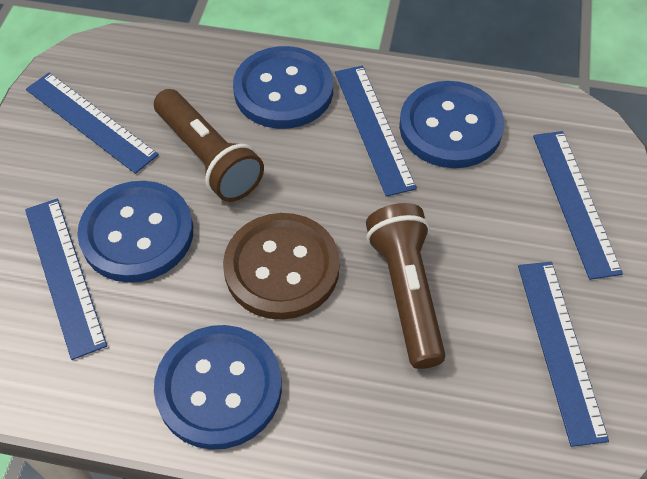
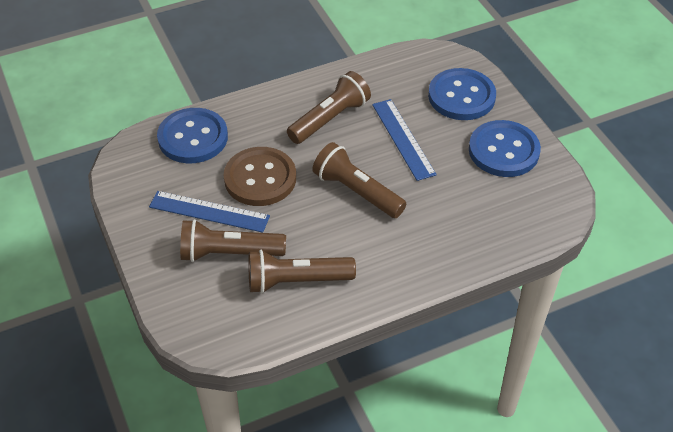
blue button: 4 -> 3
blue ruler: 5 -> 2
brown flashlight: 2 -> 4

